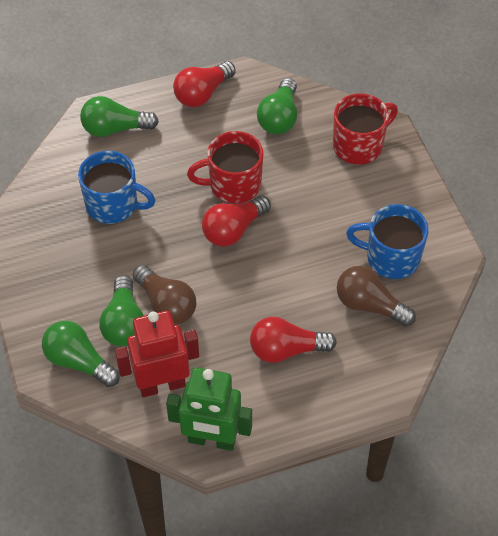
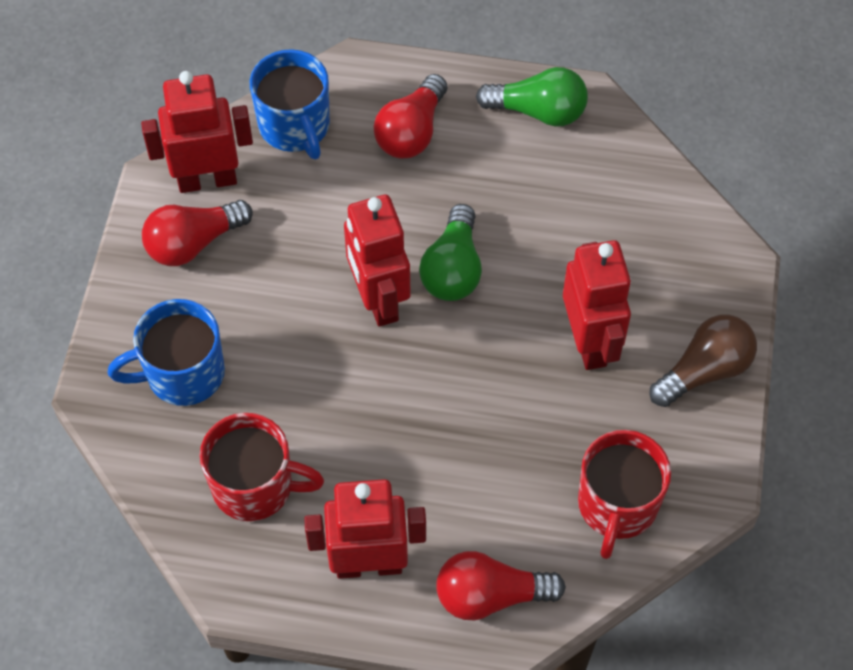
brown light bulb: 2 -> 1
green light bulb: 4 -> 2
green robot: 1 -> 0
red robot: 1 -> 4

